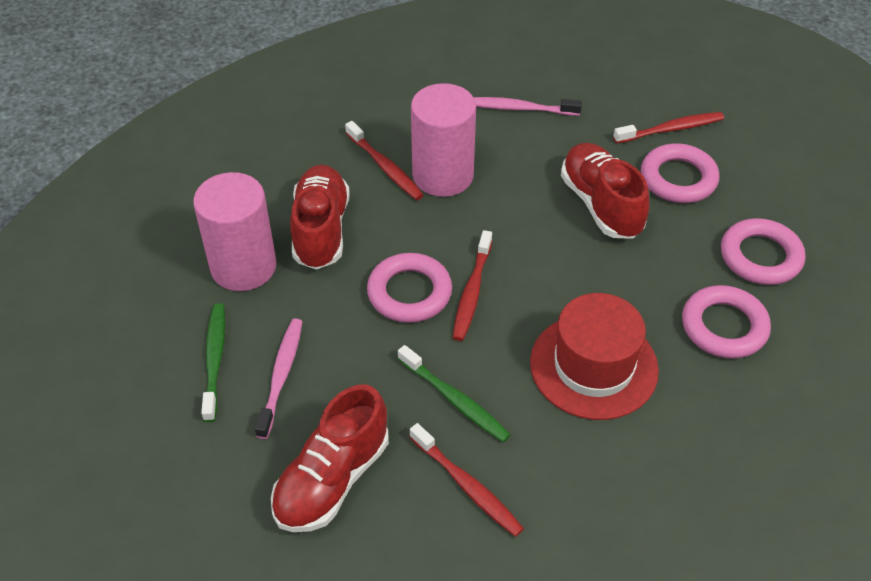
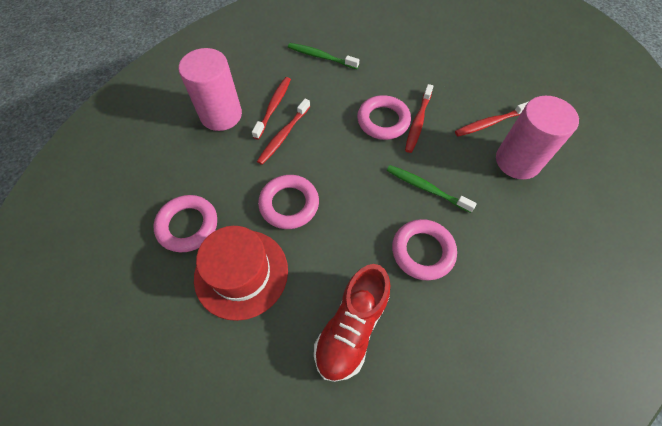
pink toothbrush: 2 -> 0
red shoe: 3 -> 1

